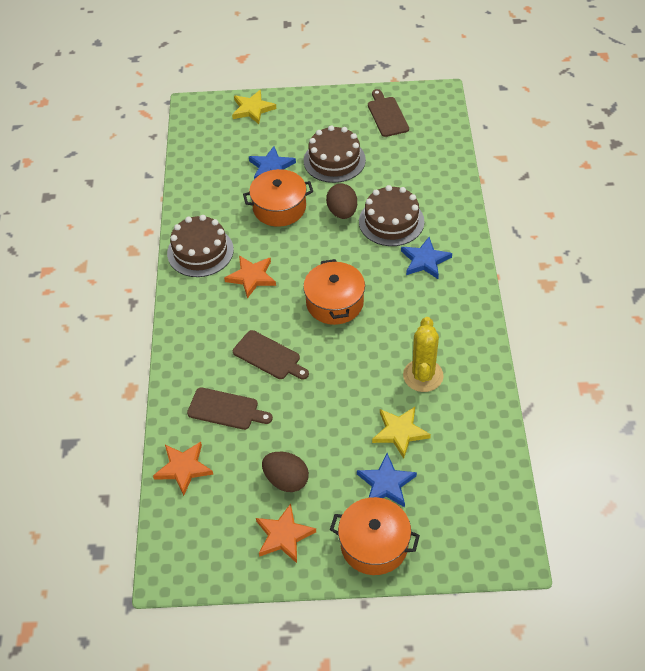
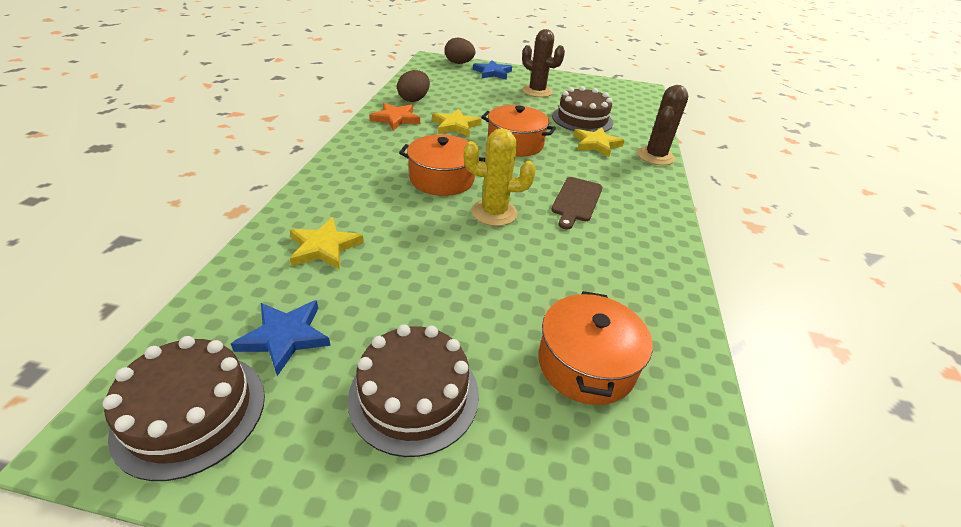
blue star: 3 -> 2
brown cactus: 0 -> 2
brown cutting board: 3 -> 1
orange star: 3 -> 1
yellow star: 2 -> 3

